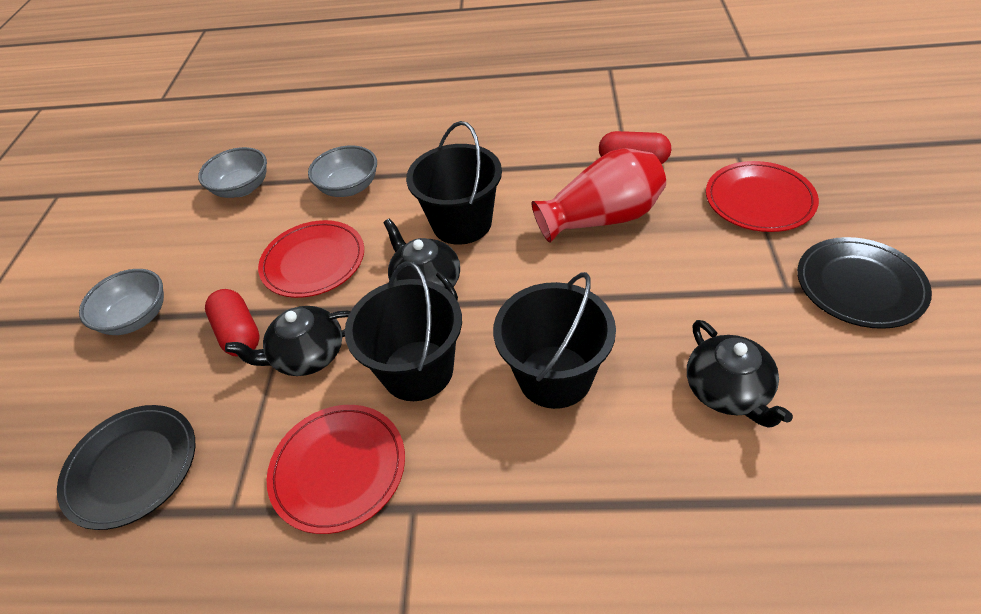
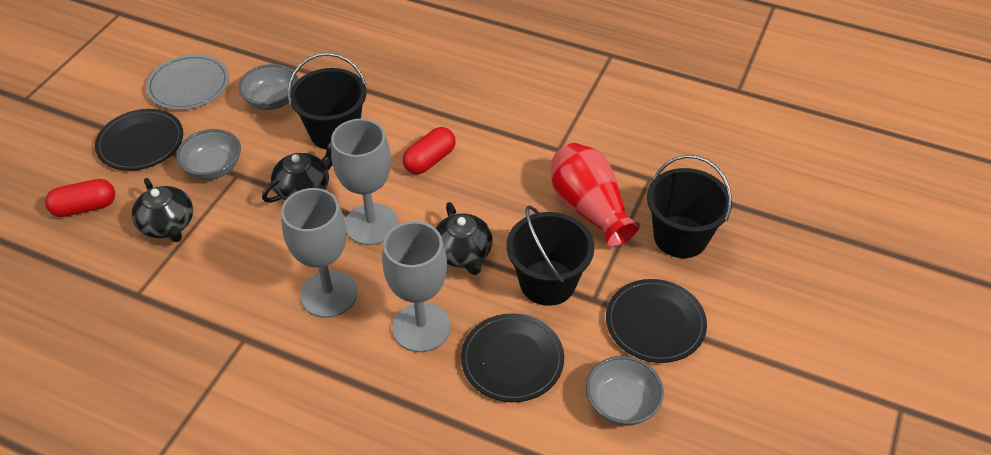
black plate: 2 -> 3
grey goblet: 0 -> 3
grey plate: 0 -> 1
red plate: 3 -> 0

